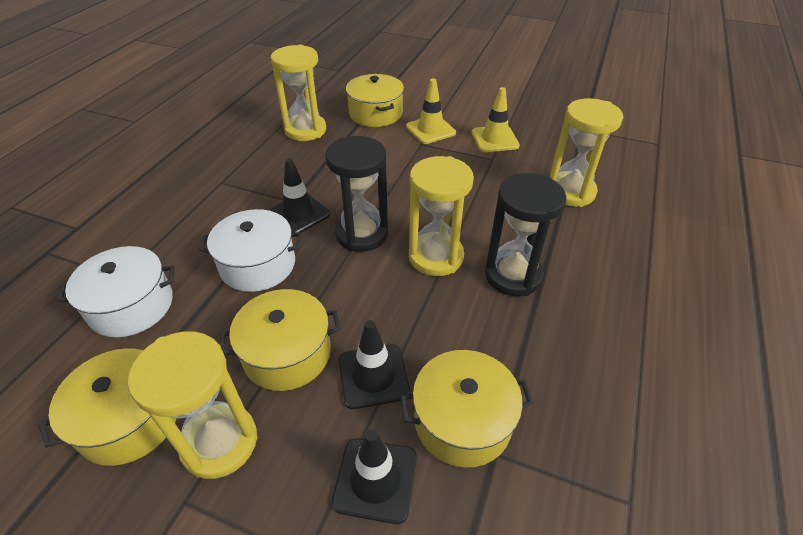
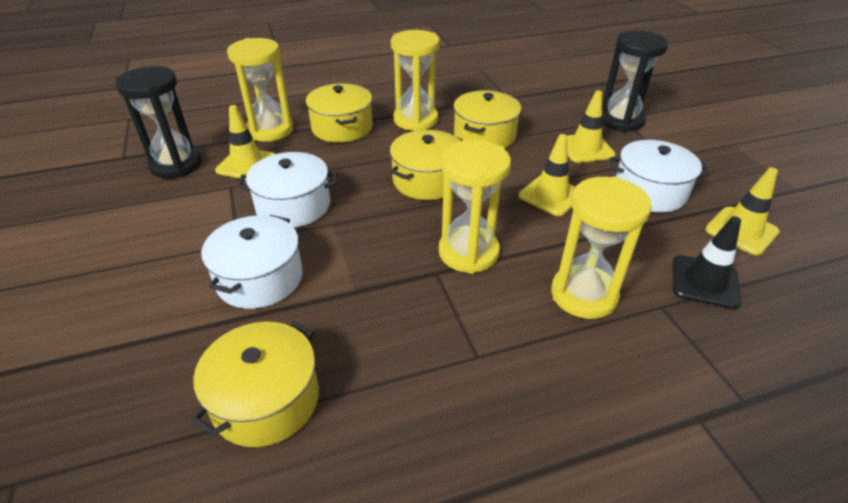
black traffic cone: 3 -> 1
white pot: 2 -> 3
yellow traffic cone: 2 -> 4

